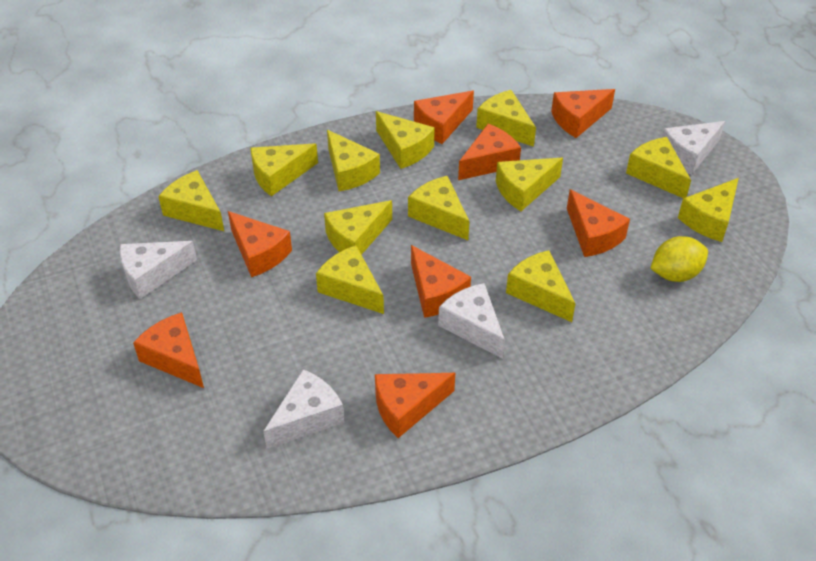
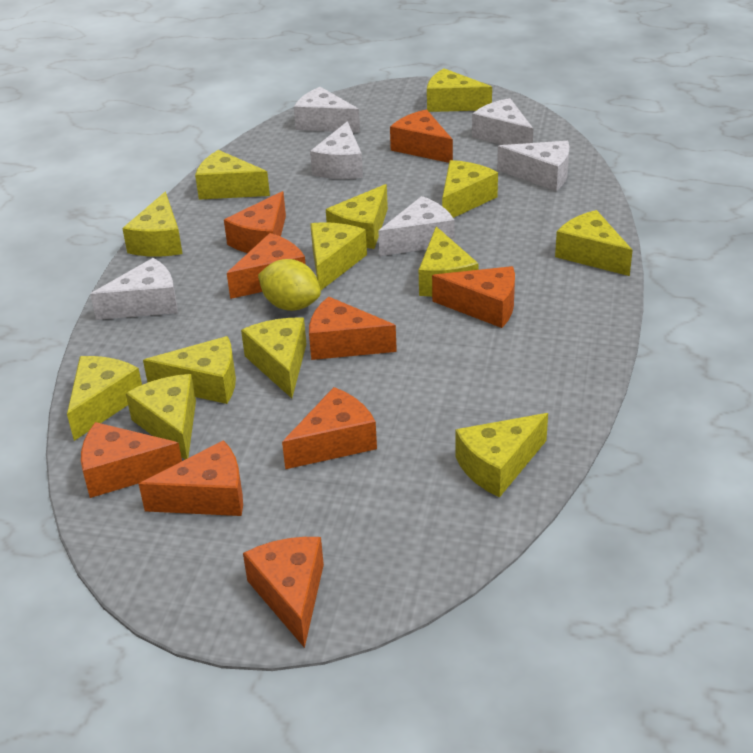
orange cheese: 8 -> 9
white cheese: 4 -> 6
yellow cheese: 12 -> 13

